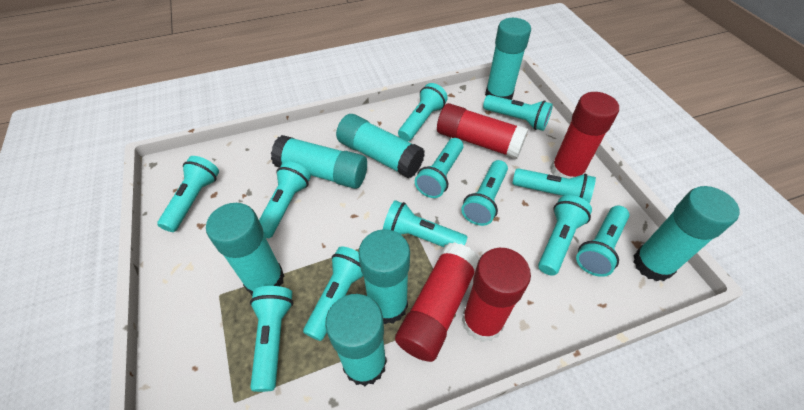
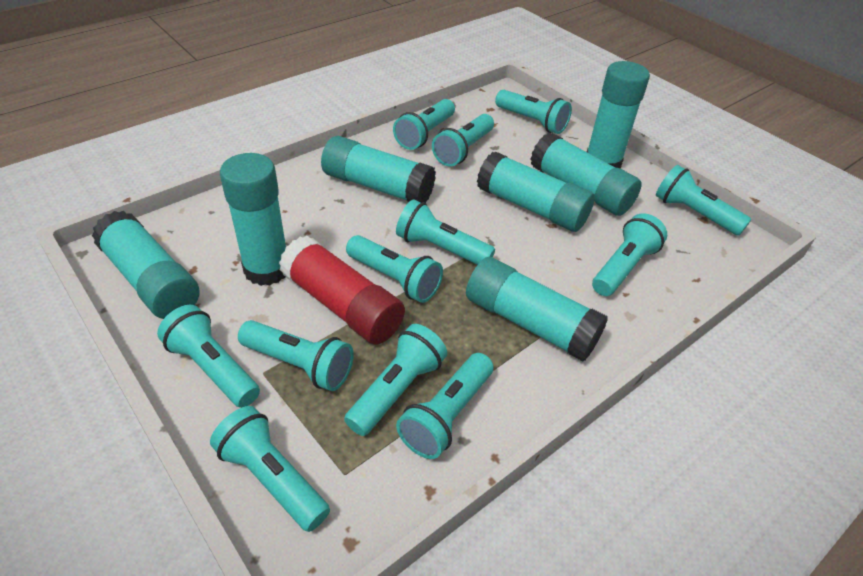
red glue stick: 4 -> 1

